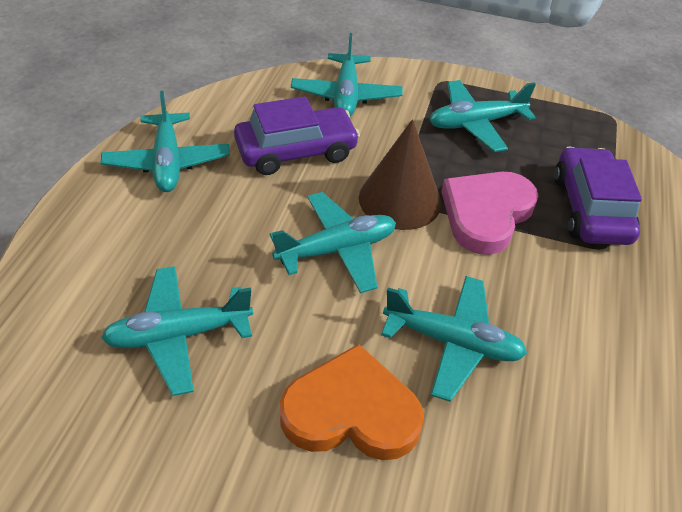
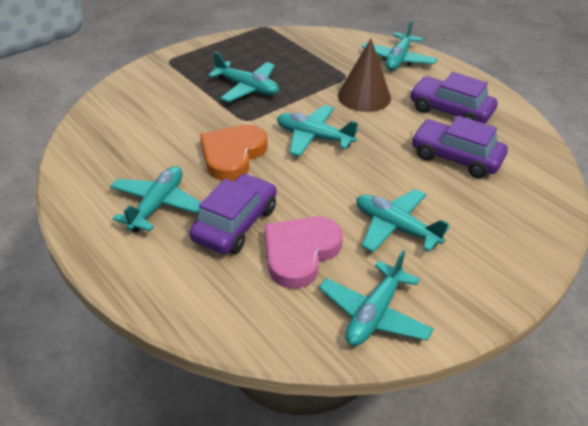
purple car: 2 -> 3

